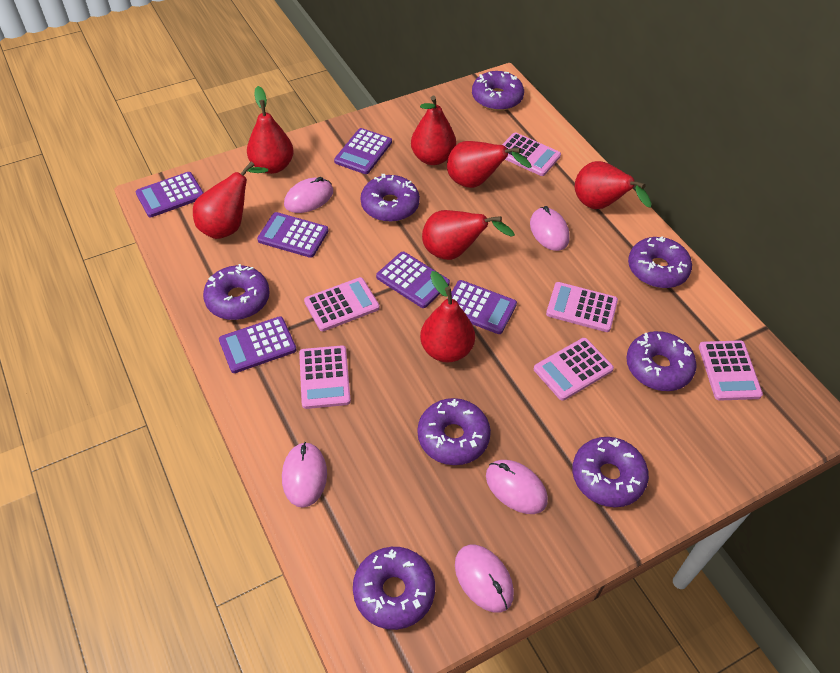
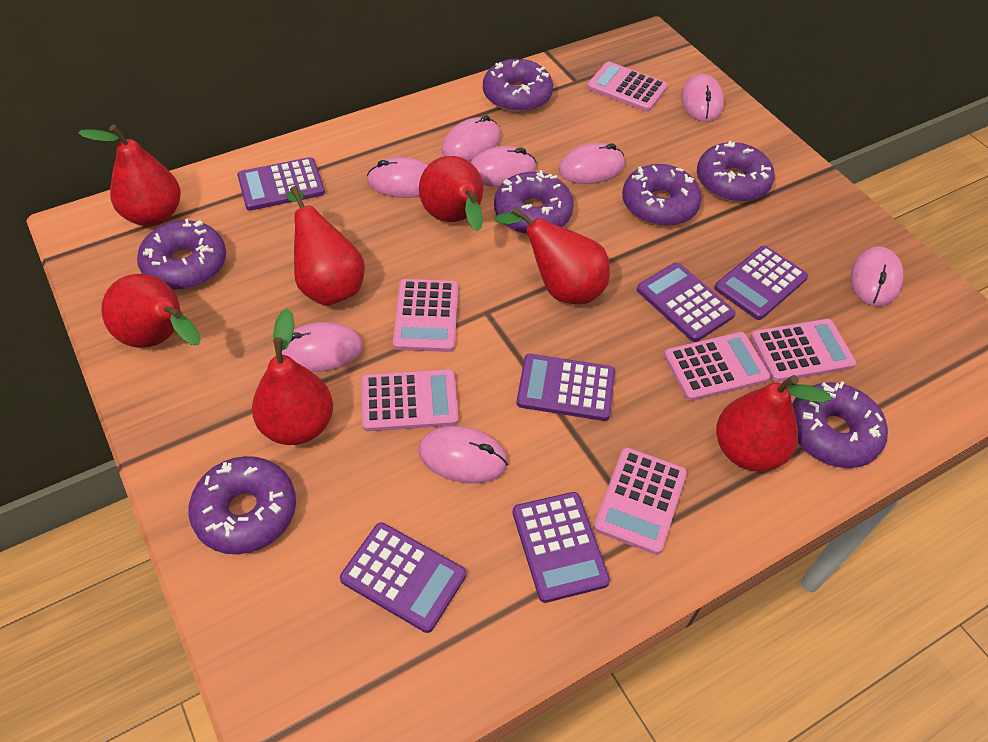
pink mouse: 5 -> 8
purple donut: 8 -> 7

